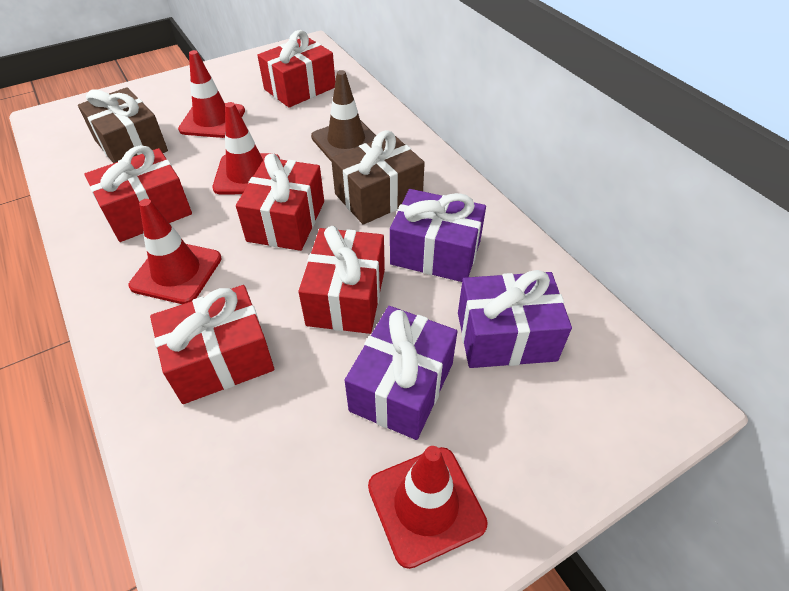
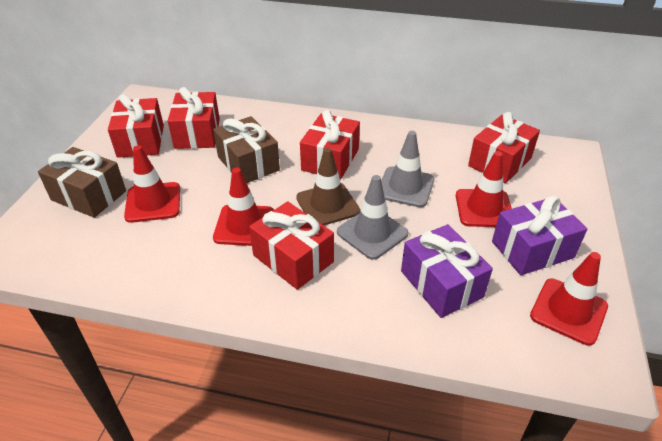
grey traffic cone: 0 -> 2
purple gift: 3 -> 2

